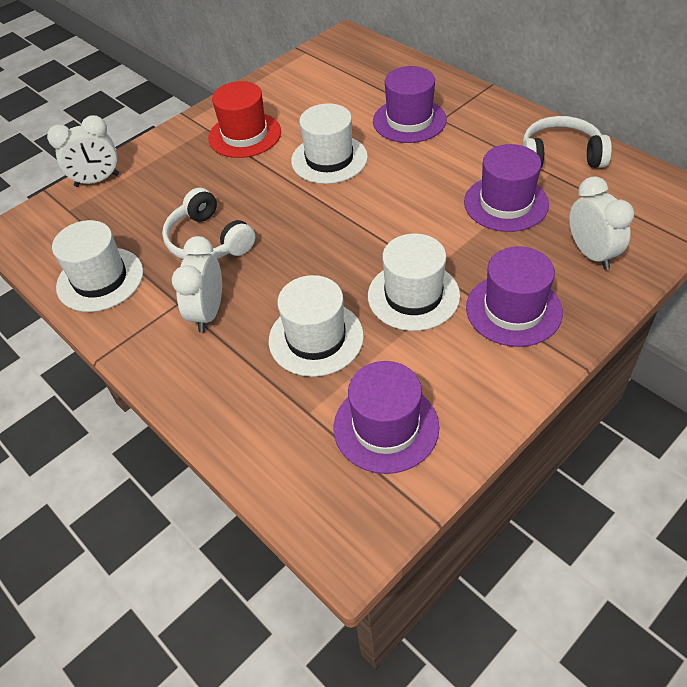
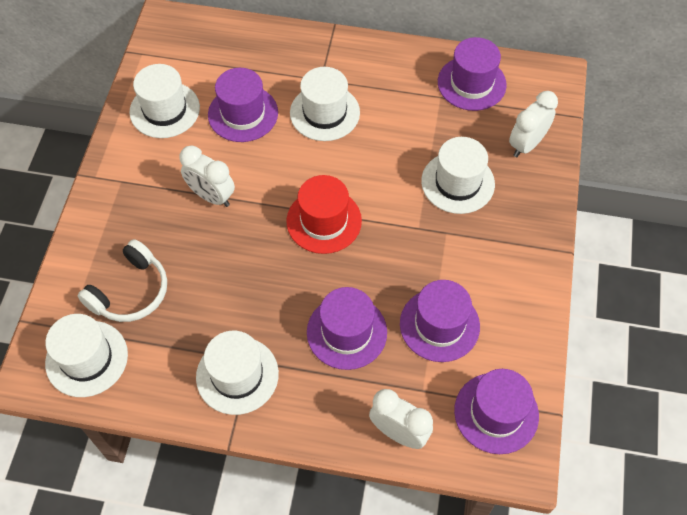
purple hat: 4 -> 5
white hat: 4 -> 5
white headphones: 2 -> 1

